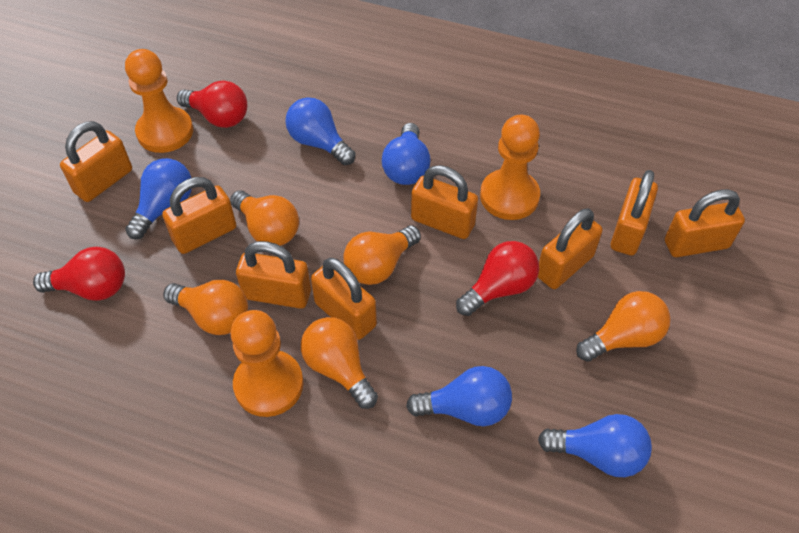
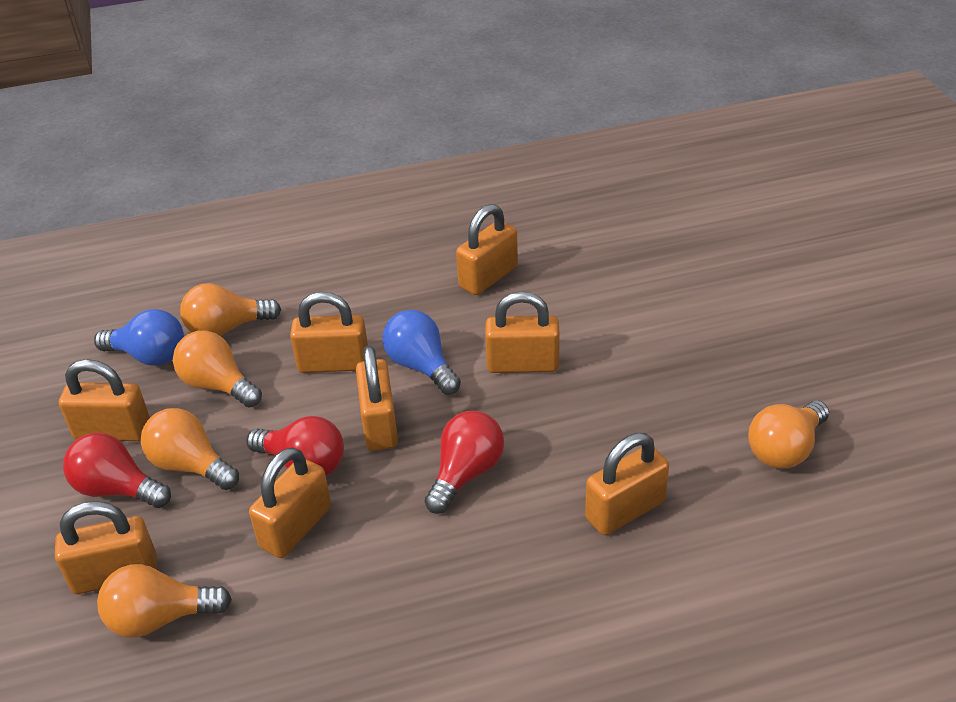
blue light bulb: 5 -> 2
orange pawn: 3 -> 0

